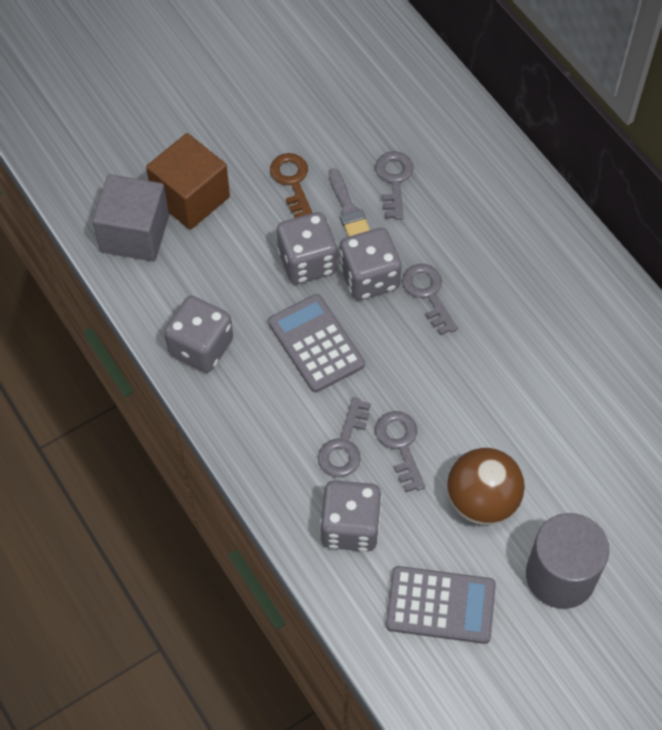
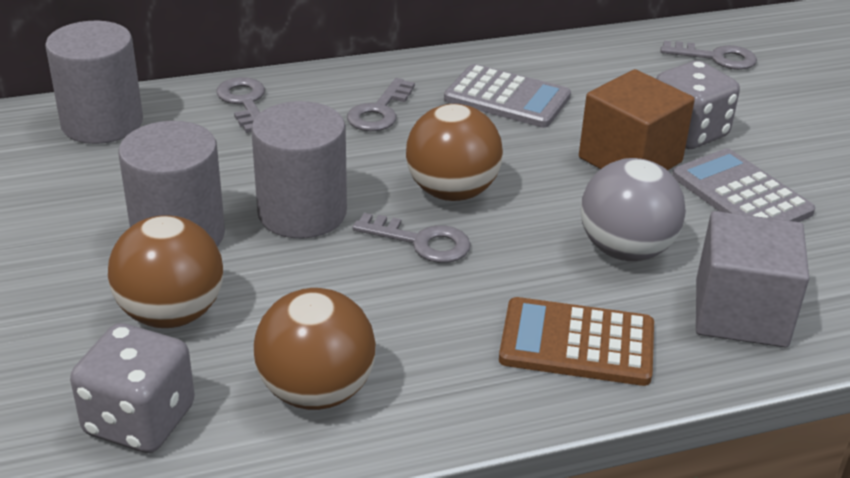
brown ball: 1 -> 3
brown calculator: 0 -> 1
brown key: 1 -> 0
grey ball: 0 -> 1
grey brush: 1 -> 0
grey cylinder: 1 -> 3
grey dice: 4 -> 2

